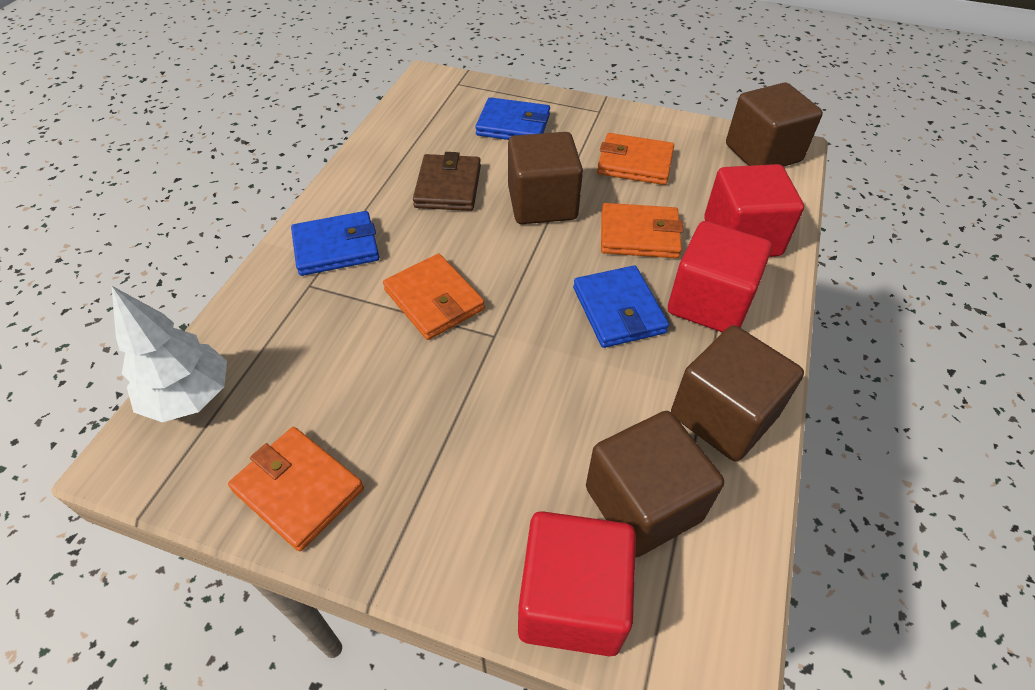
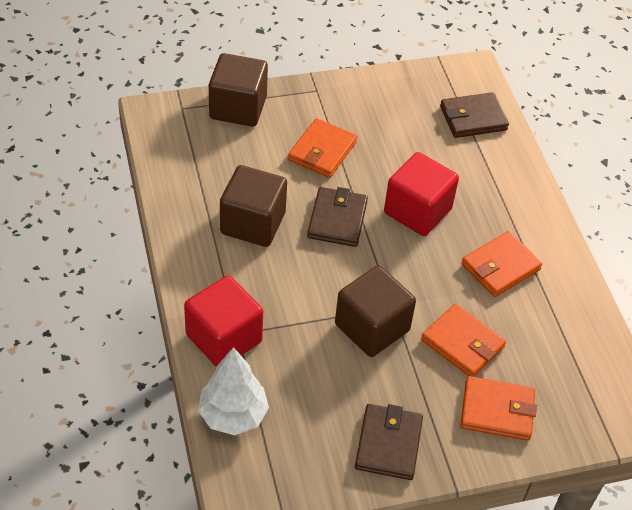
blue wallet: 3 -> 0
brown cube: 4 -> 3
brown wallet: 1 -> 3
red cube: 3 -> 2

